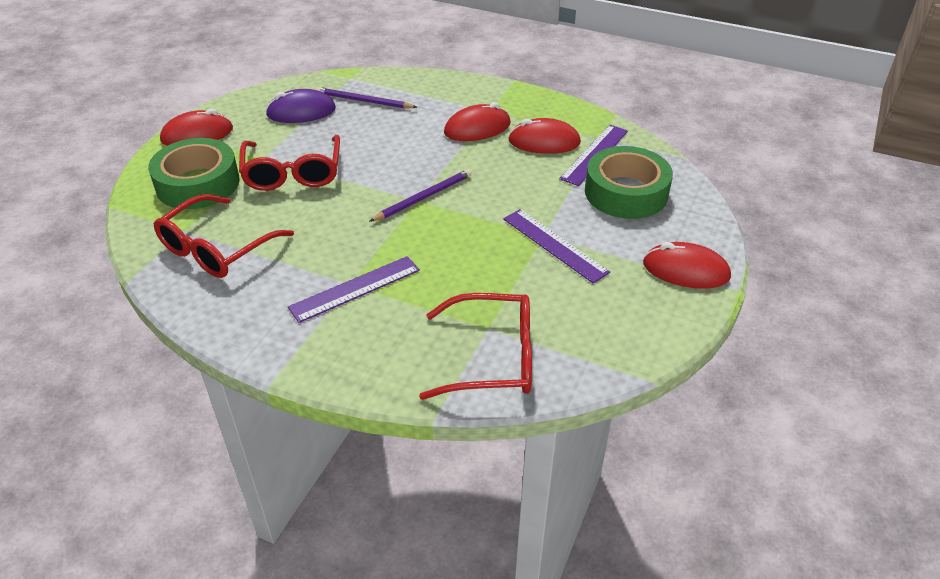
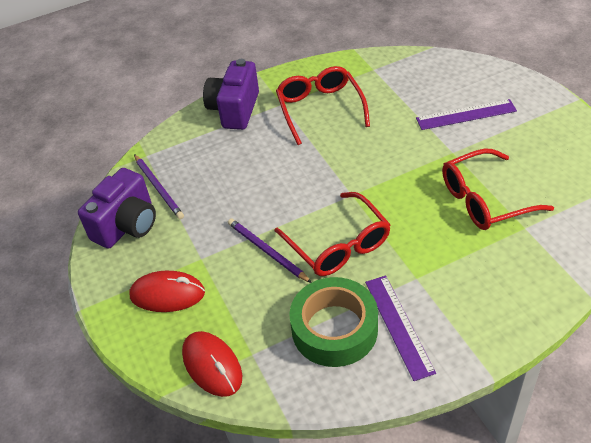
green tape: 2 -> 1
purple camera: 0 -> 2
purple mouse: 1 -> 0
purple ruler: 3 -> 2
red mouse: 4 -> 2

